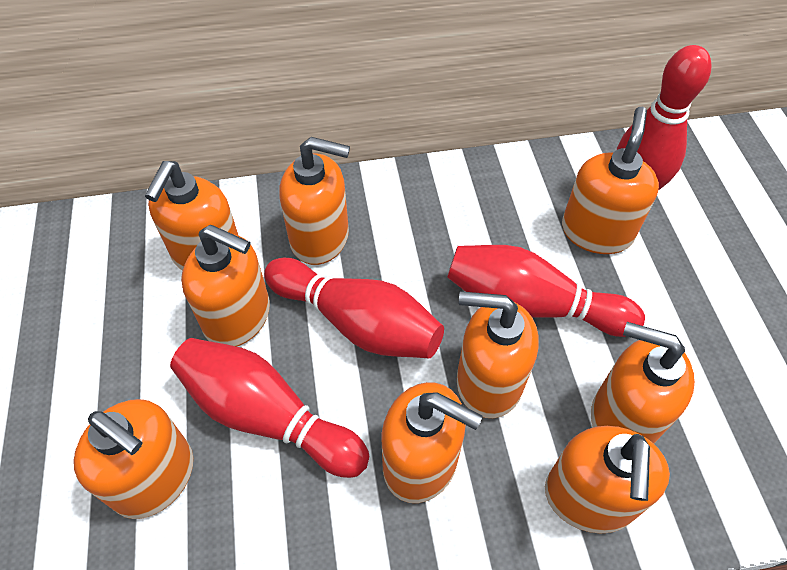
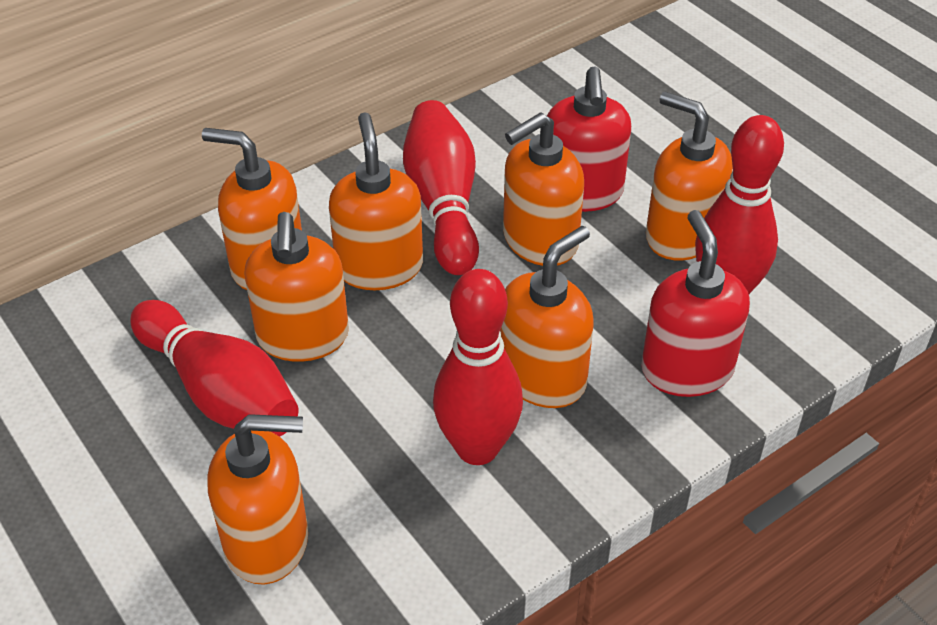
orange soap dispenser: 9 -> 7
red soap dispenser: 0 -> 2

